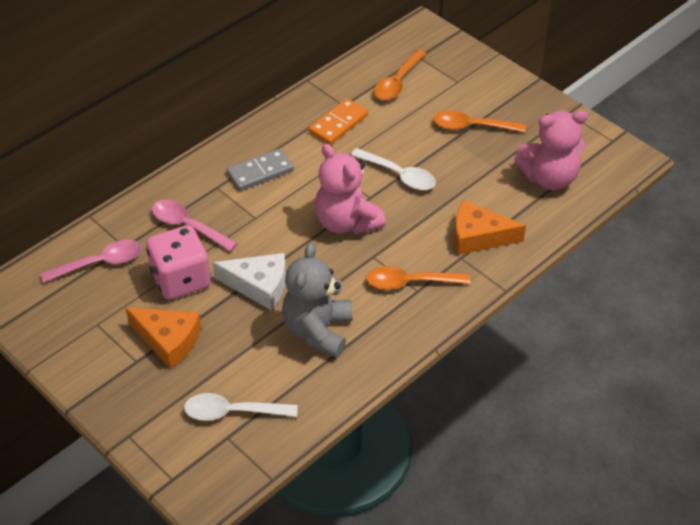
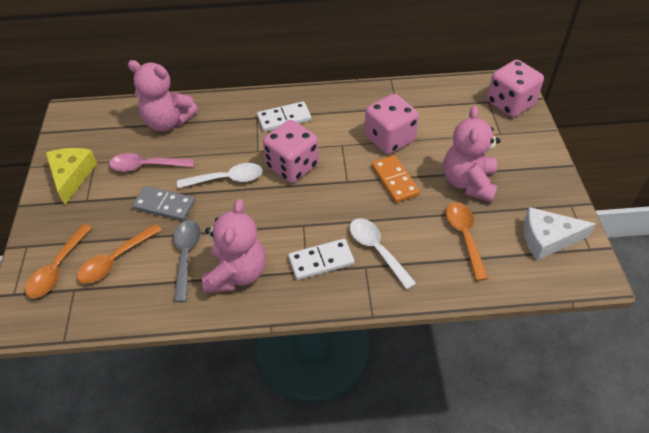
grey spoon: 0 -> 1
grey teddy bear: 1 -> 0
orange cheese: 2 -> 0
pink dice: 1 -> 3
pink spoon: 2 -> 1
pink teddy bear: 2 -> 3
white domino: 0 -> 2
yellow cheese: 0 -> 1

